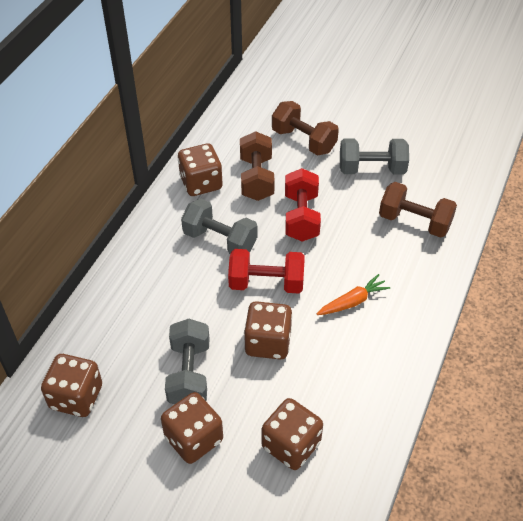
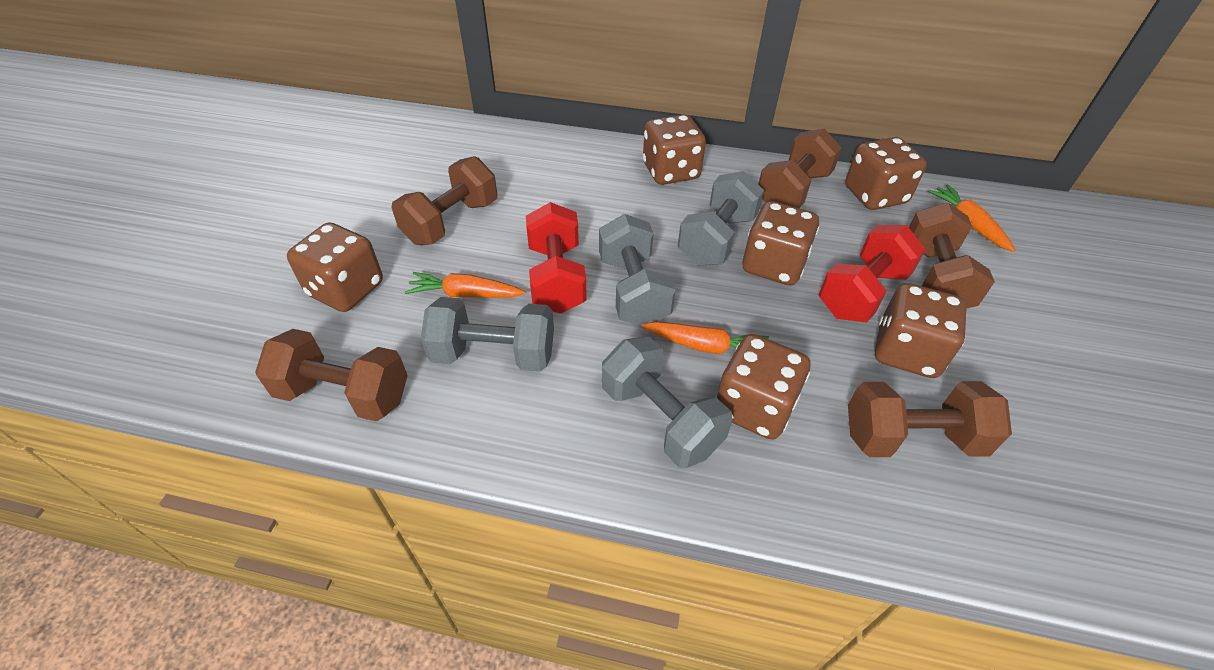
brown dice: 5 -> 6
brown dumbbell: 3 -> 5
grey dumbbell: 3 -> 4
orange carrot: 1 -> 3

